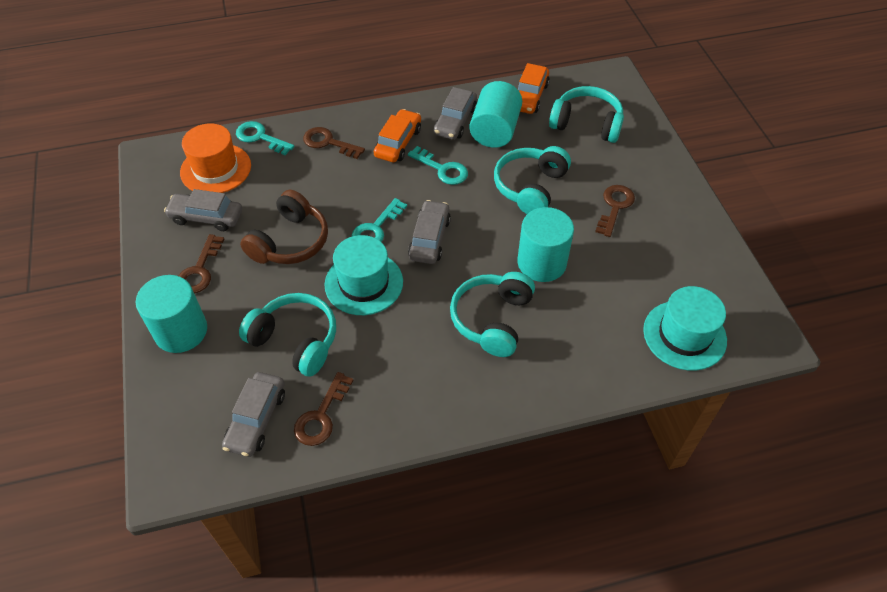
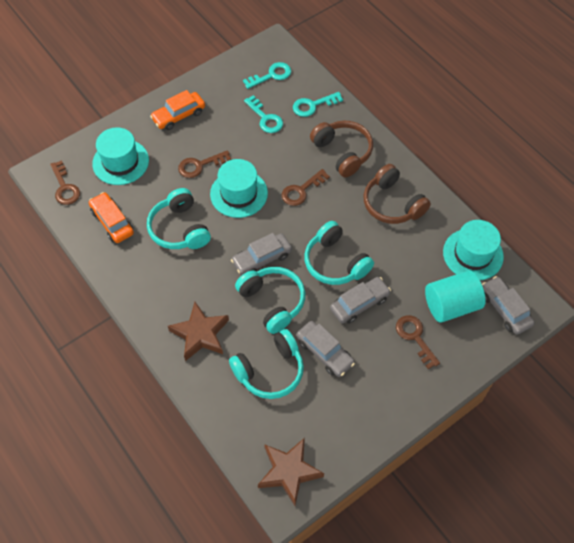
brown headphones: 1 -> 2
brown star: 0 -> 2
orange hat: 1 -> 0
turquoise cylinder: 3 -> 1
turquoise hat: 2 -> 3

